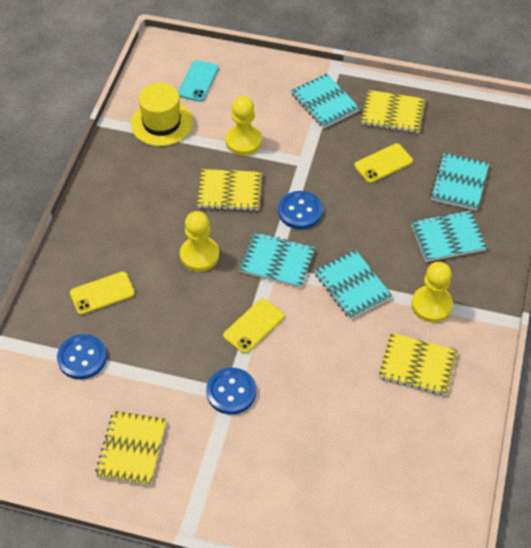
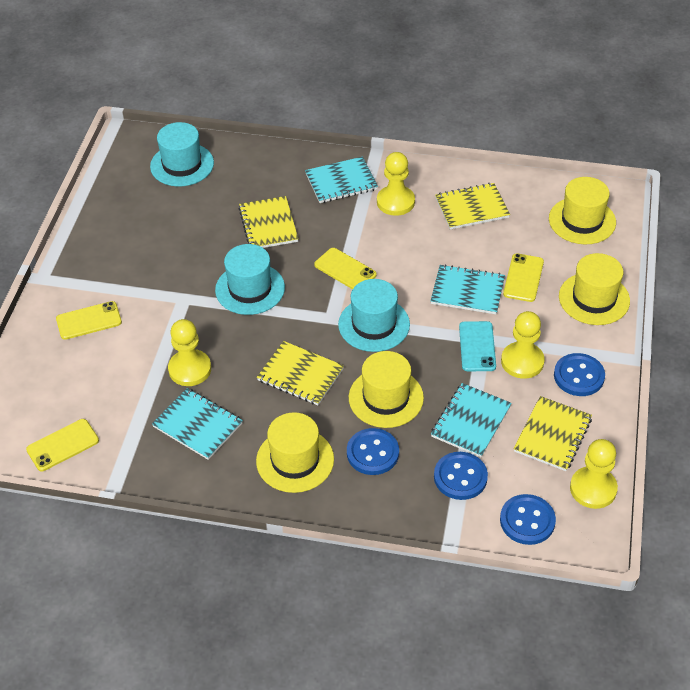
blue button: 3 -> 4
turquoise hat: 0 -> 3
turquoise notebook: 5 -> 4
yellow hat: 1 -> 4
yellow pawn: 3 -> 4
yellow phone: 3 -> 4

